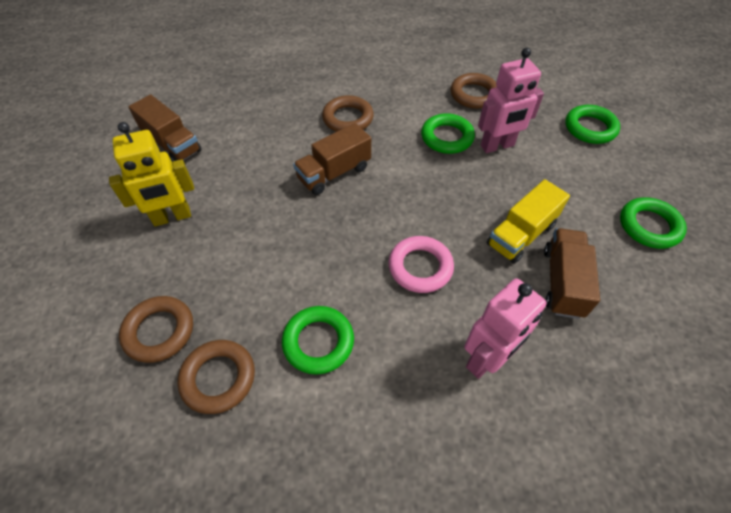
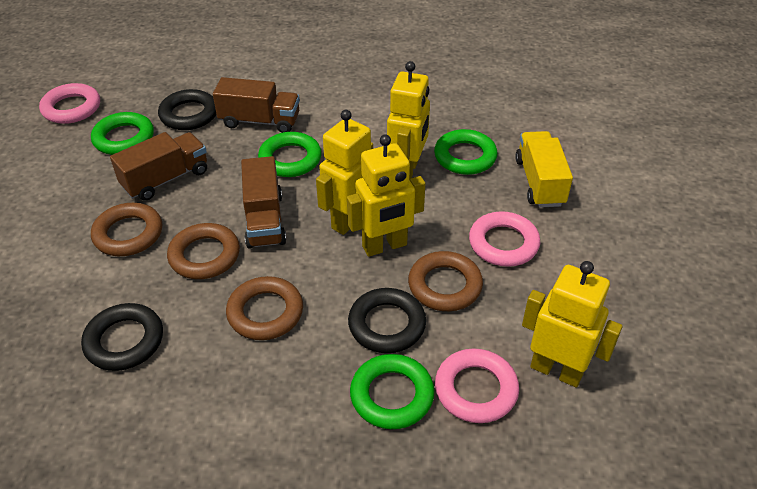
black ring: 0 -> 3
pink ring: 1 -> 3
pink robot: 2 -> 0
yellow robot: 1 -> 4

